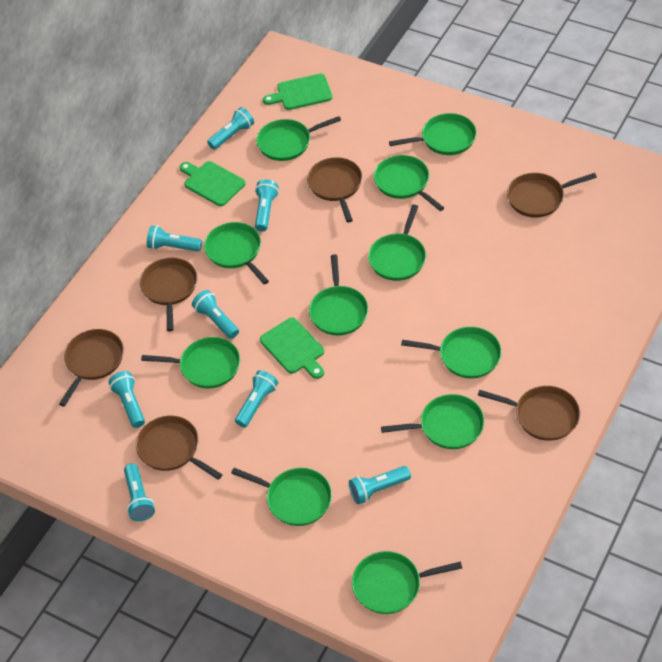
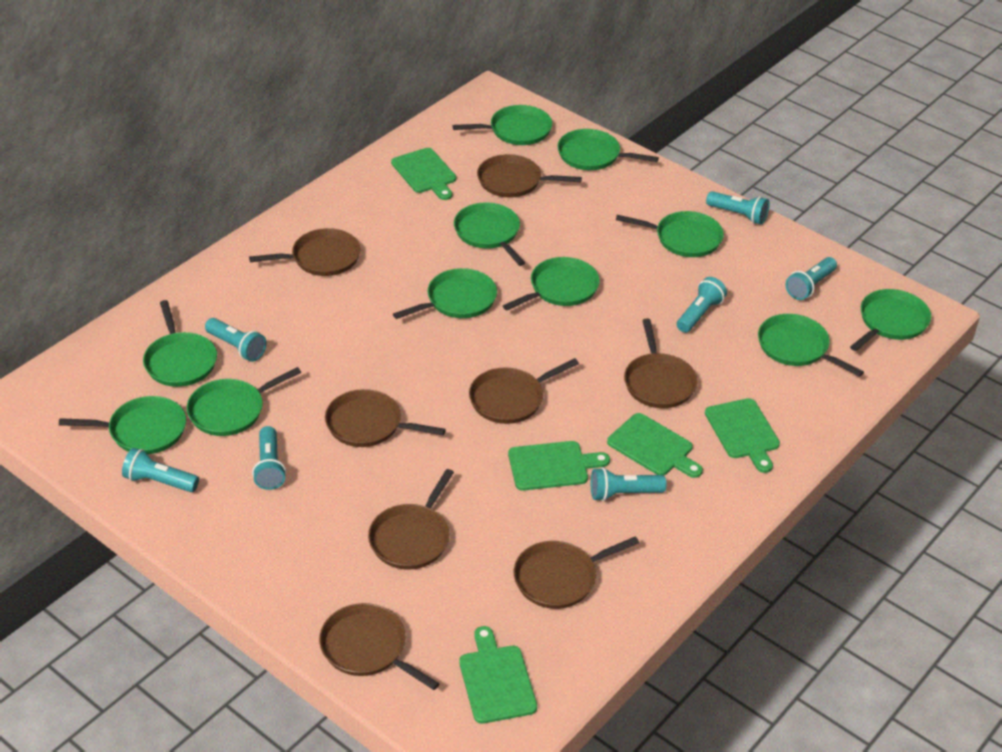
brown pan: 6 -> 8
green cutting board: 3 -> 5
turquoise flashlight: 8 -> 7

